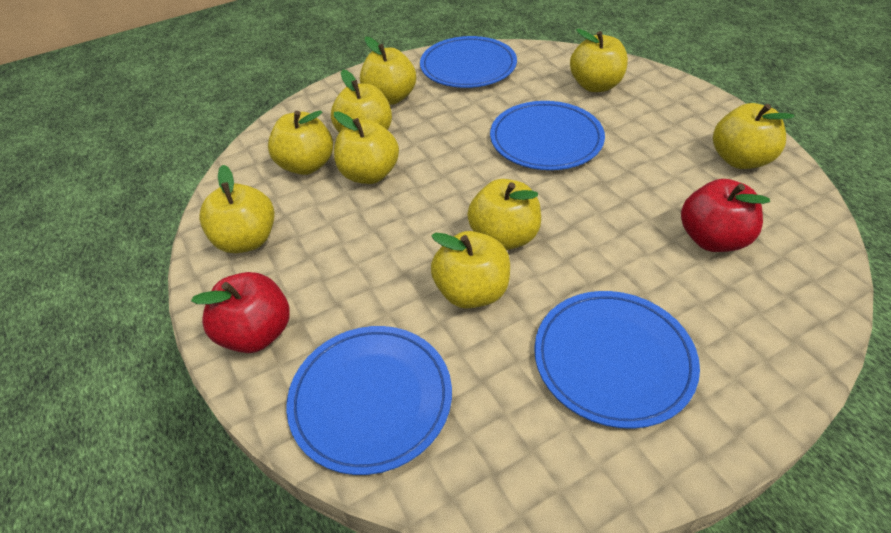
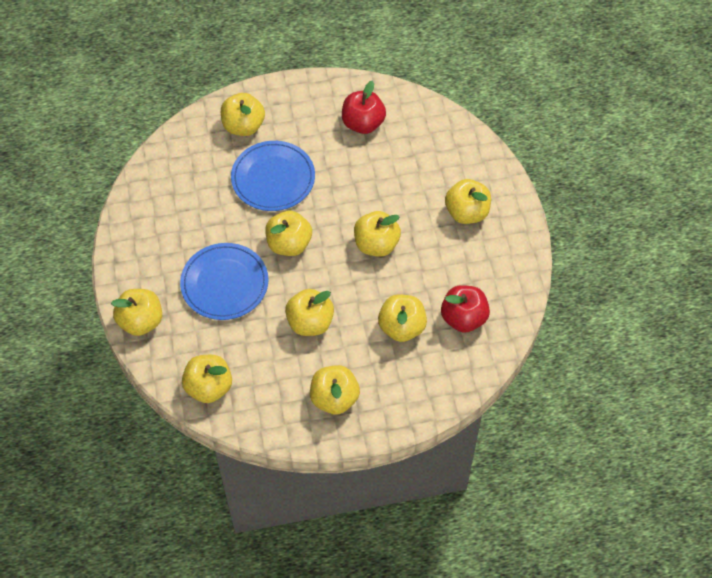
blue plate: 4 -> 2

